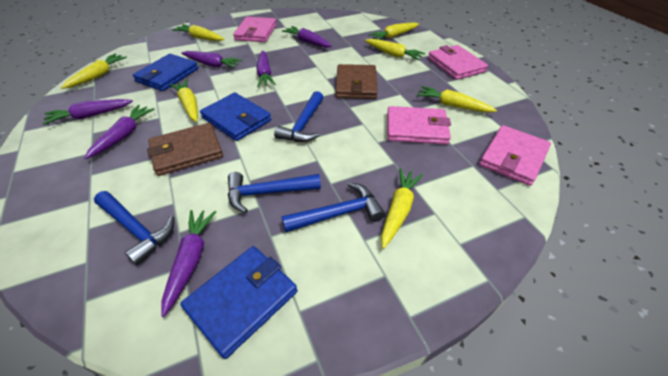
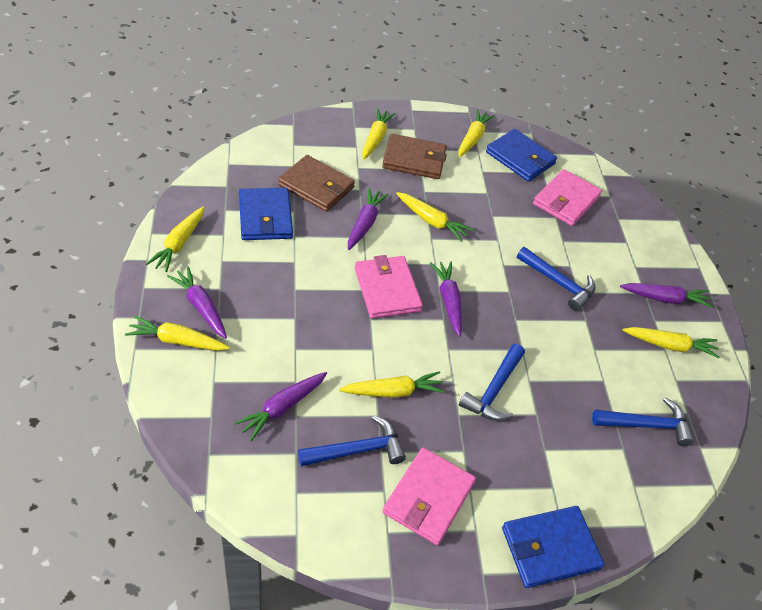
pink wallet: 4 -> 3
purple carrot: 6 -> 5

